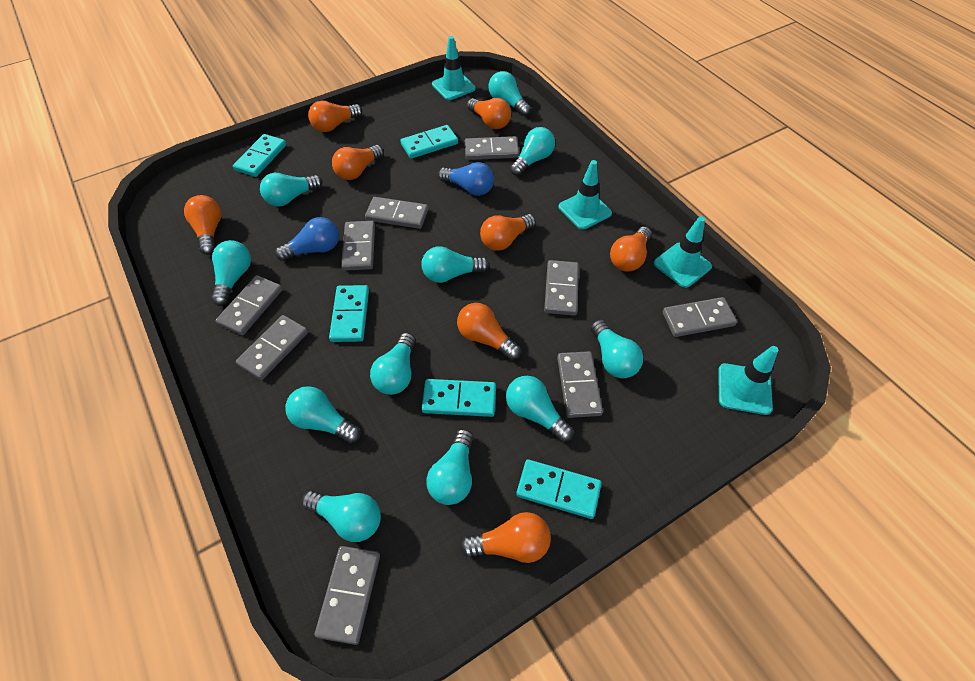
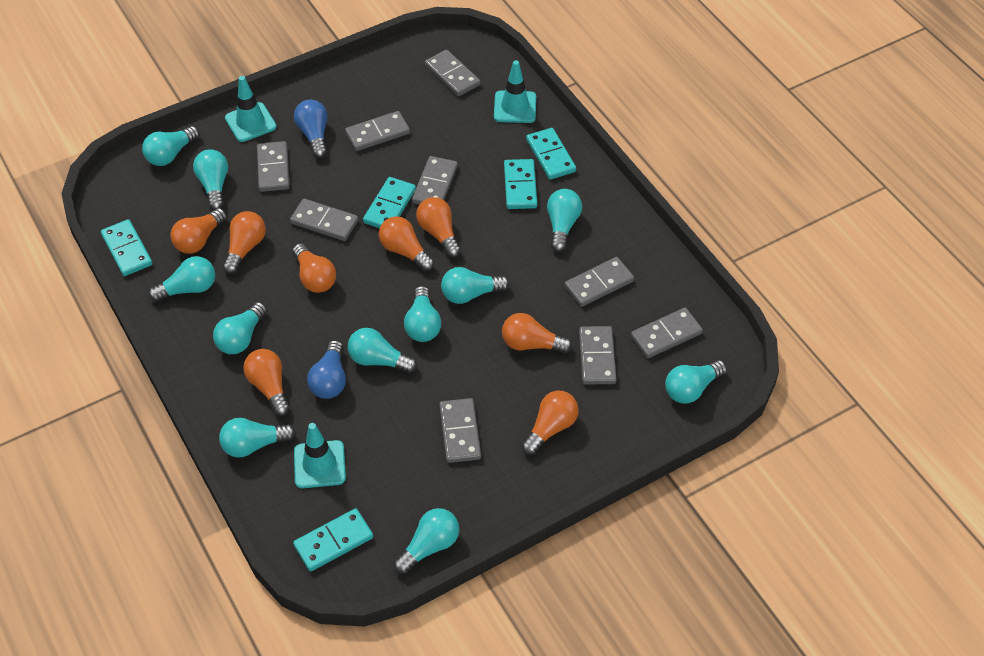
turquoise traffic cone: 4 -> 3

